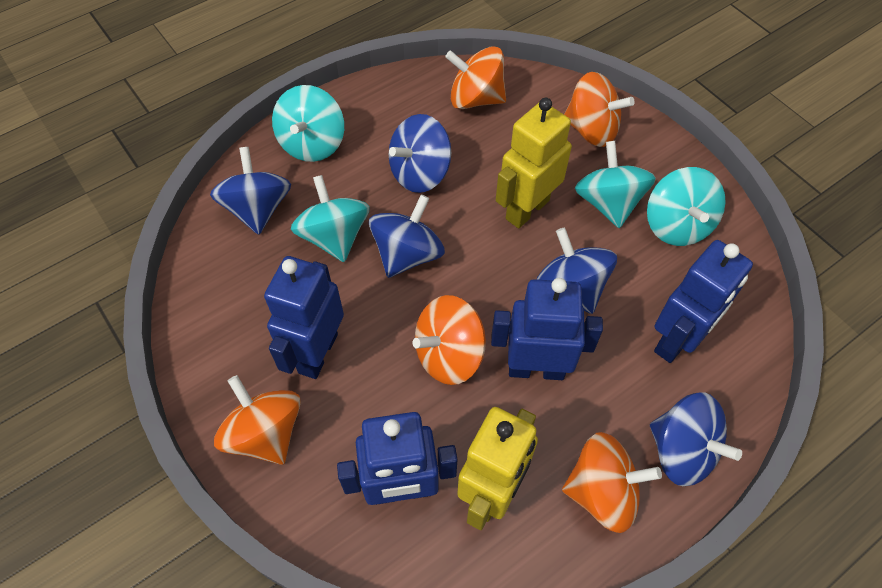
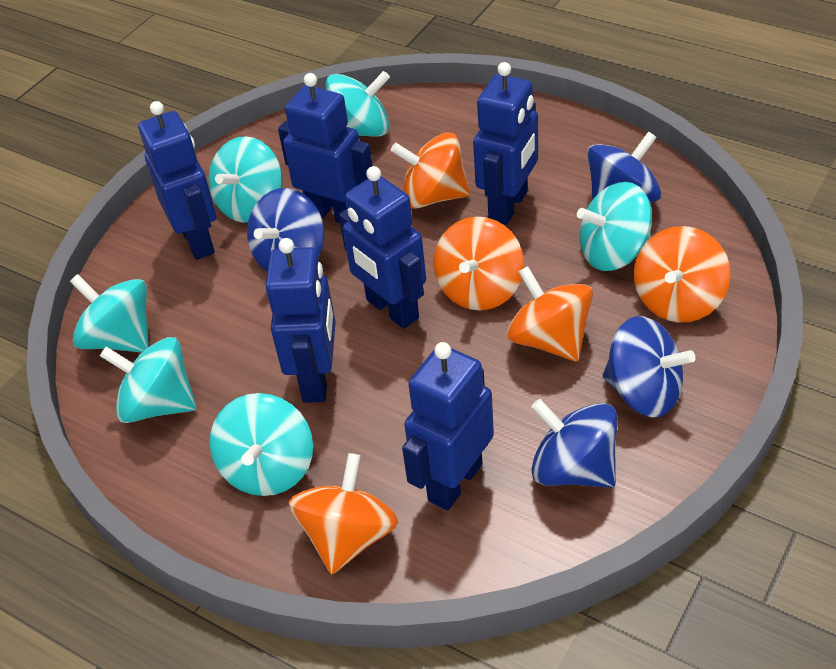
blue robot: 4 -> 6
blue spinning top: 5 -> 4
turquoise spinning top: 4 -> 6
yellow robot: 2 -> 0

